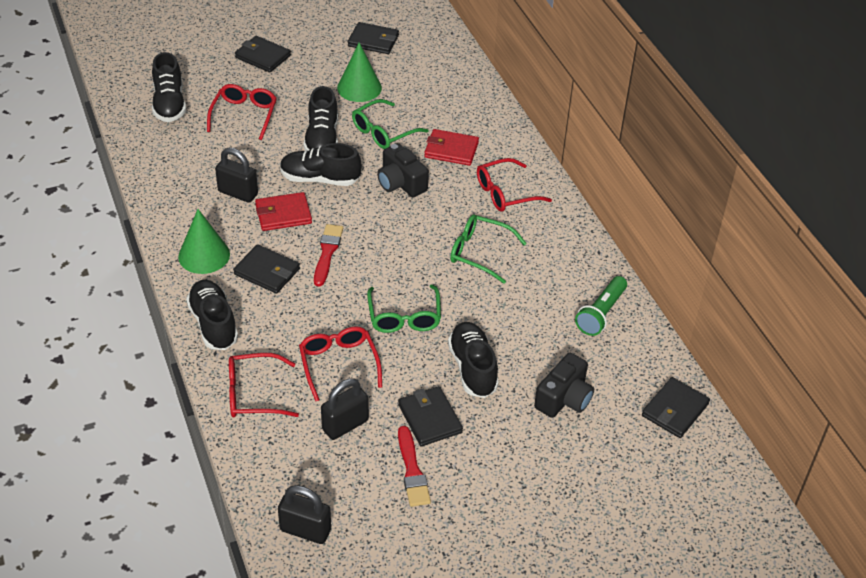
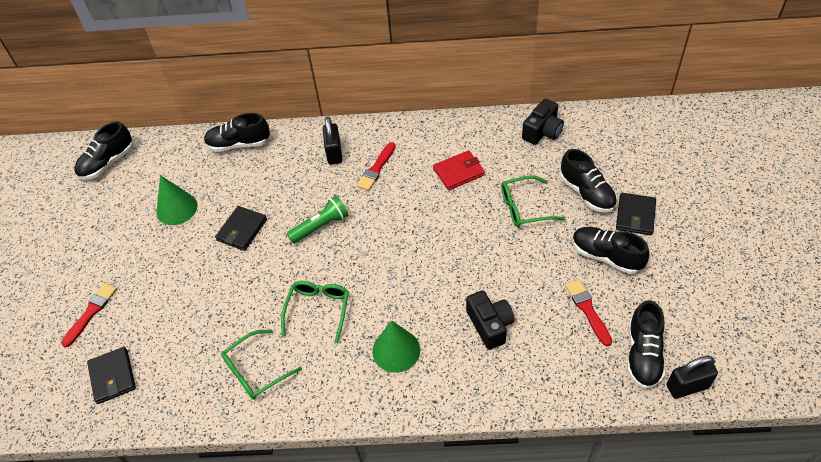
black padlock: 3 -> 2
black wallet: 5 -> 3
red brush: 2 -> 3
red glasses: 4 -> 0
red wallet: 2 -> 1

